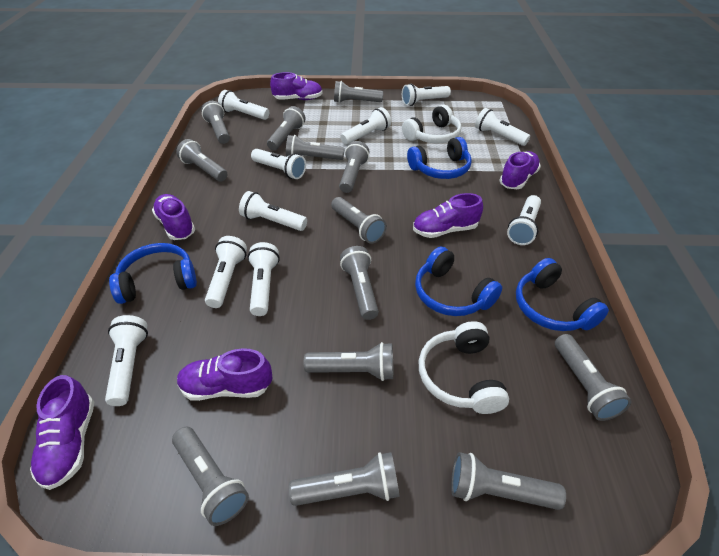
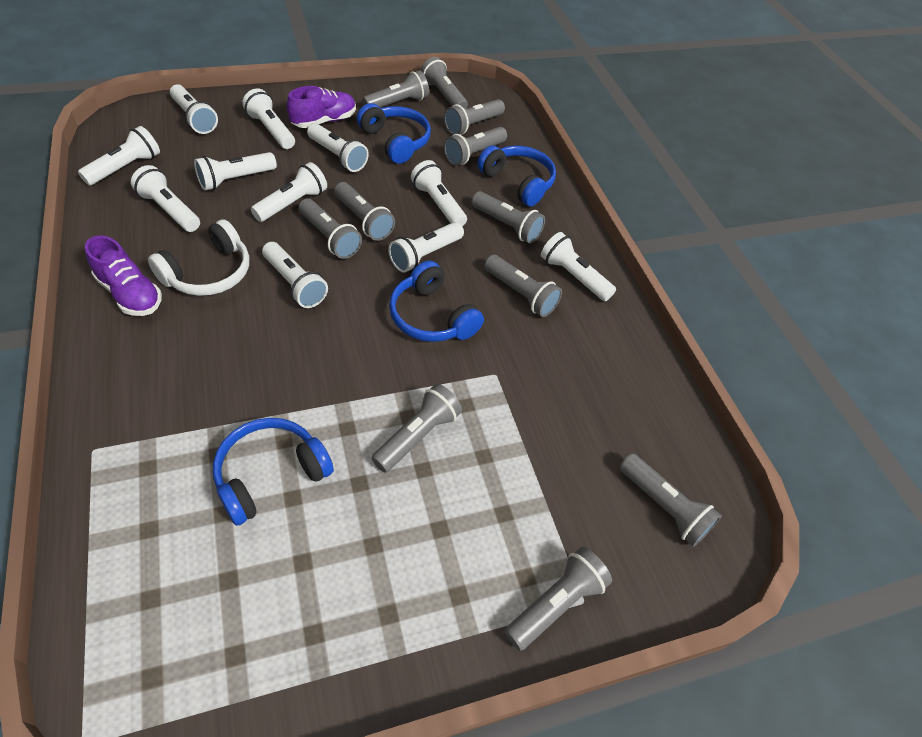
grey flashlight: 13 -> 11
purple shoe: 6 -> 2
white flashlight: 10 -> 11
white headphones: 2 -> 1

